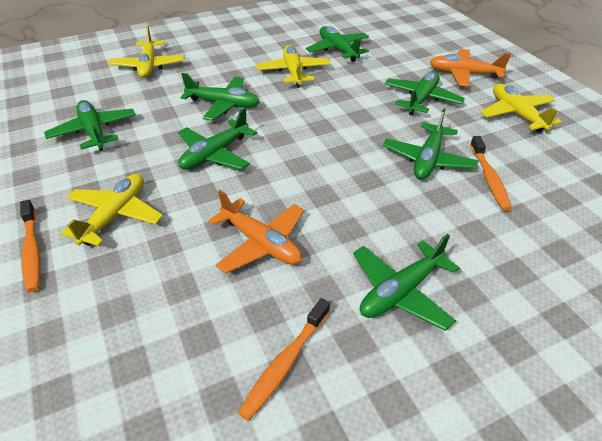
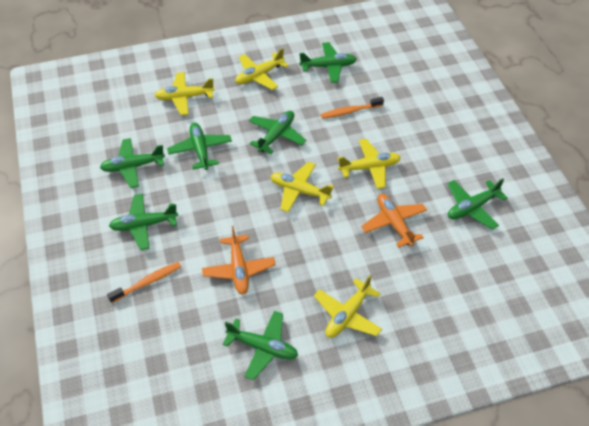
orange toothbrush: 3 -> 2
yellow plane: 4 -> 5

